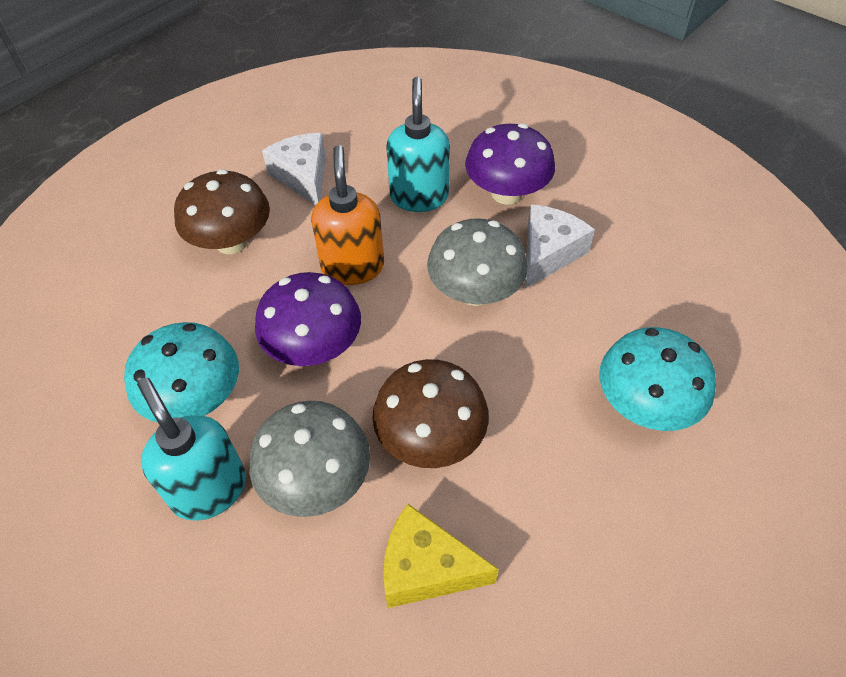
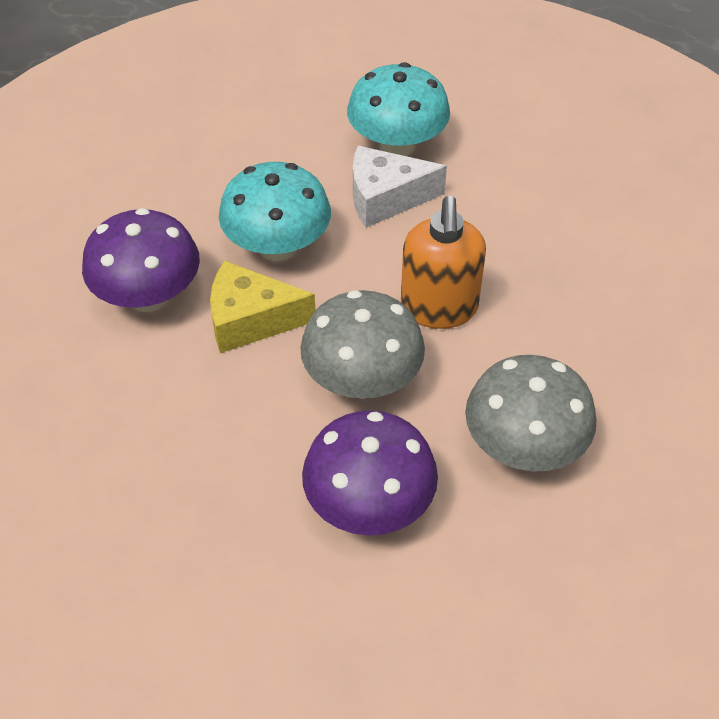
brown mushroom: 2 -> 0
turquoise soap dispenser: 2 -> 0
white cheese: 2 -> 1

